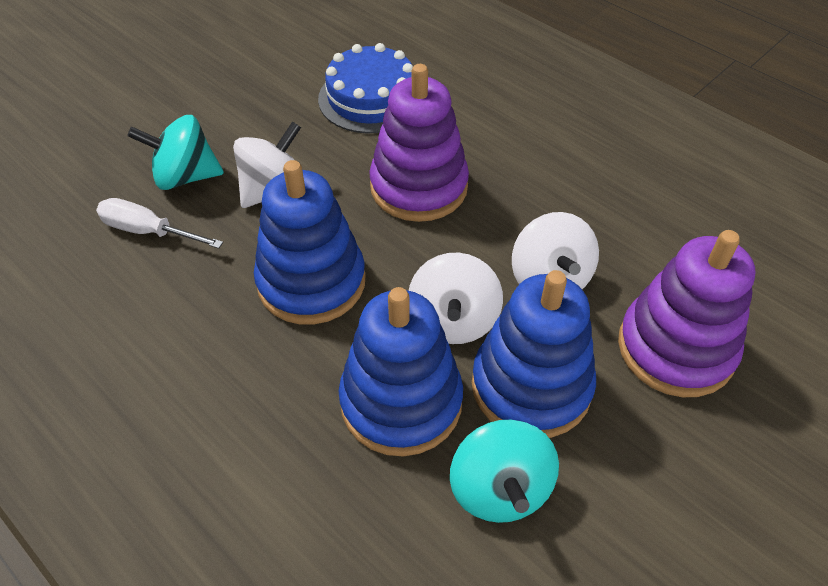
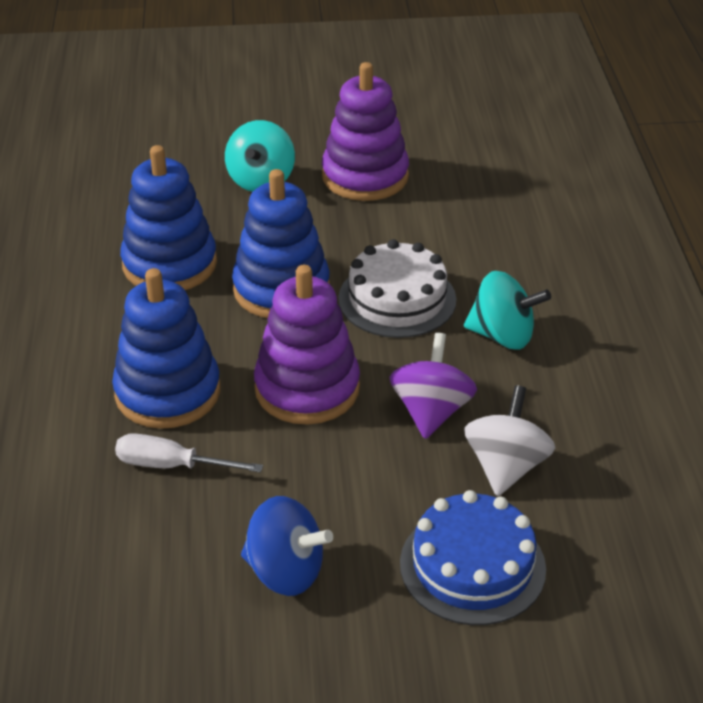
blue spinning top: 0 -> 1
purple spinning top: 0 -> 1
white cake: 0 -> 1
white spinning top: 3 -> 1

